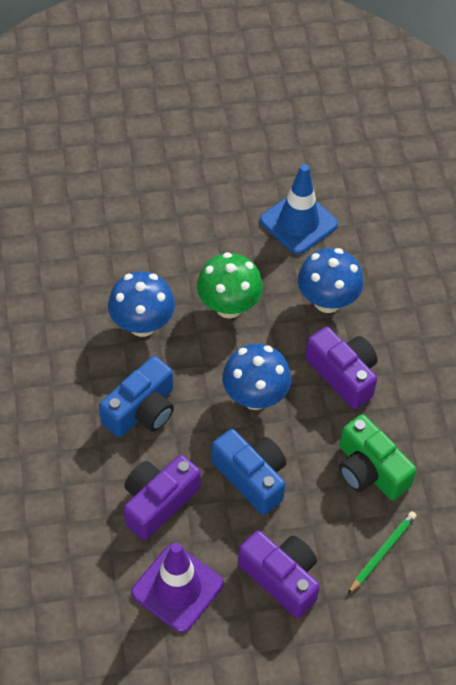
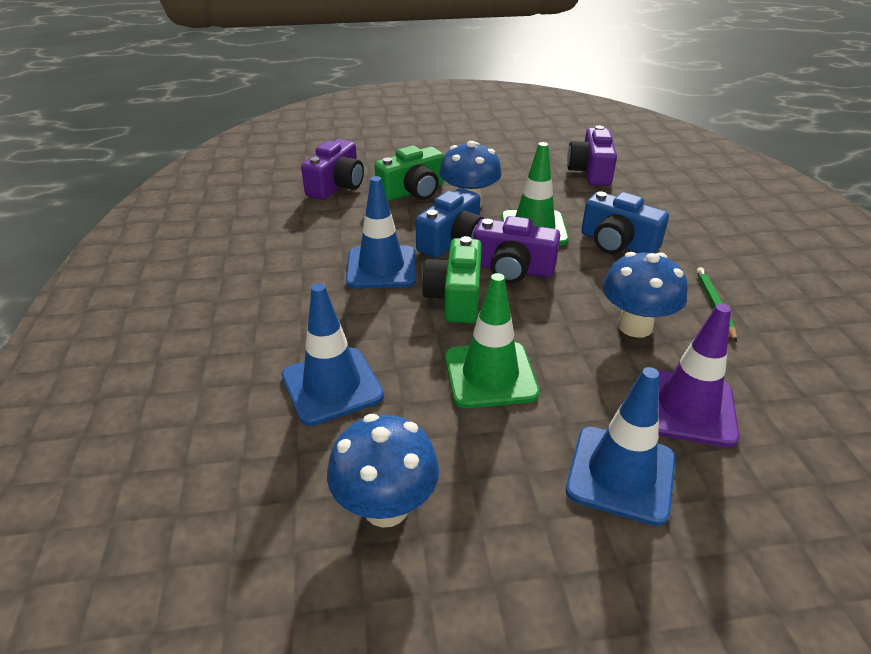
blue traffic cone: 1 -> 3
green camera: 1 -> 2
green mushroom: 1 -> 0
green traffic cone: 0 -> 2

